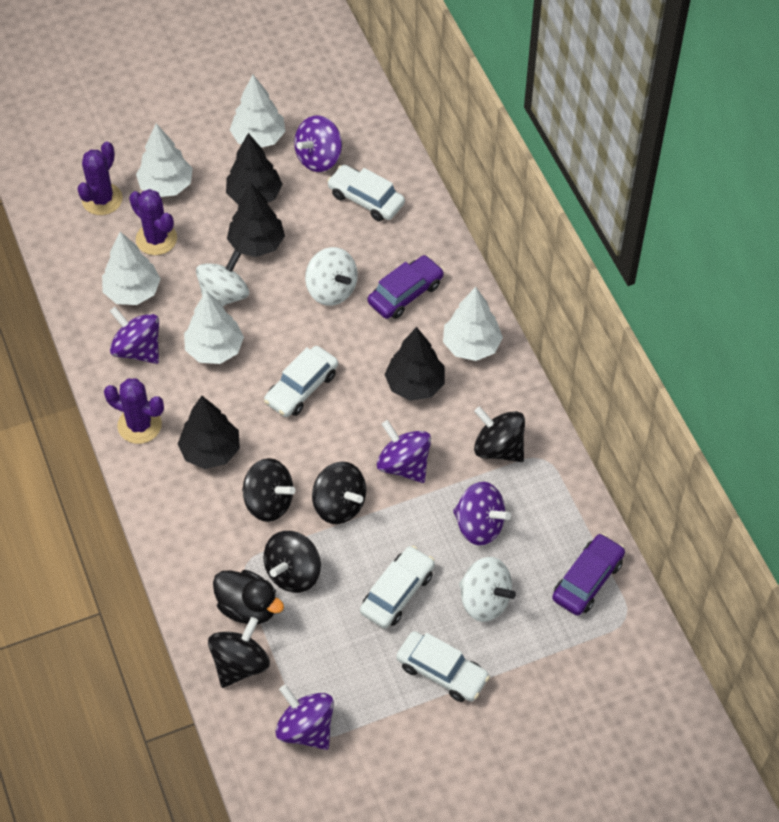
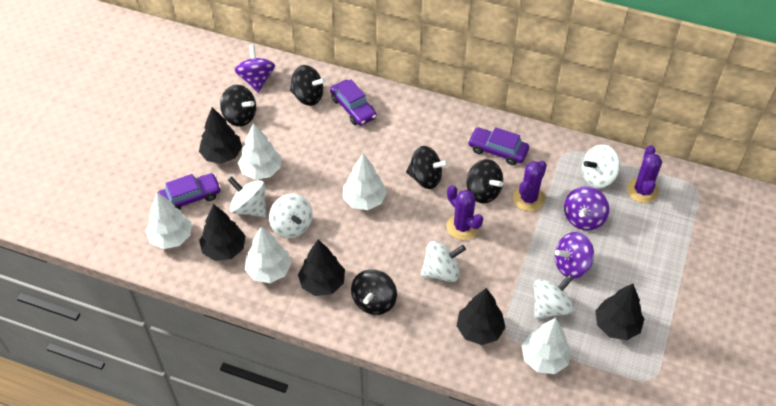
black duck: 1 -> 0
black tree: 4 -> 5
purple car: 2 -> 3
purple spinning top: 5 -> 3
white car: 4 -> 0
white spinning top: 3 -> 5

